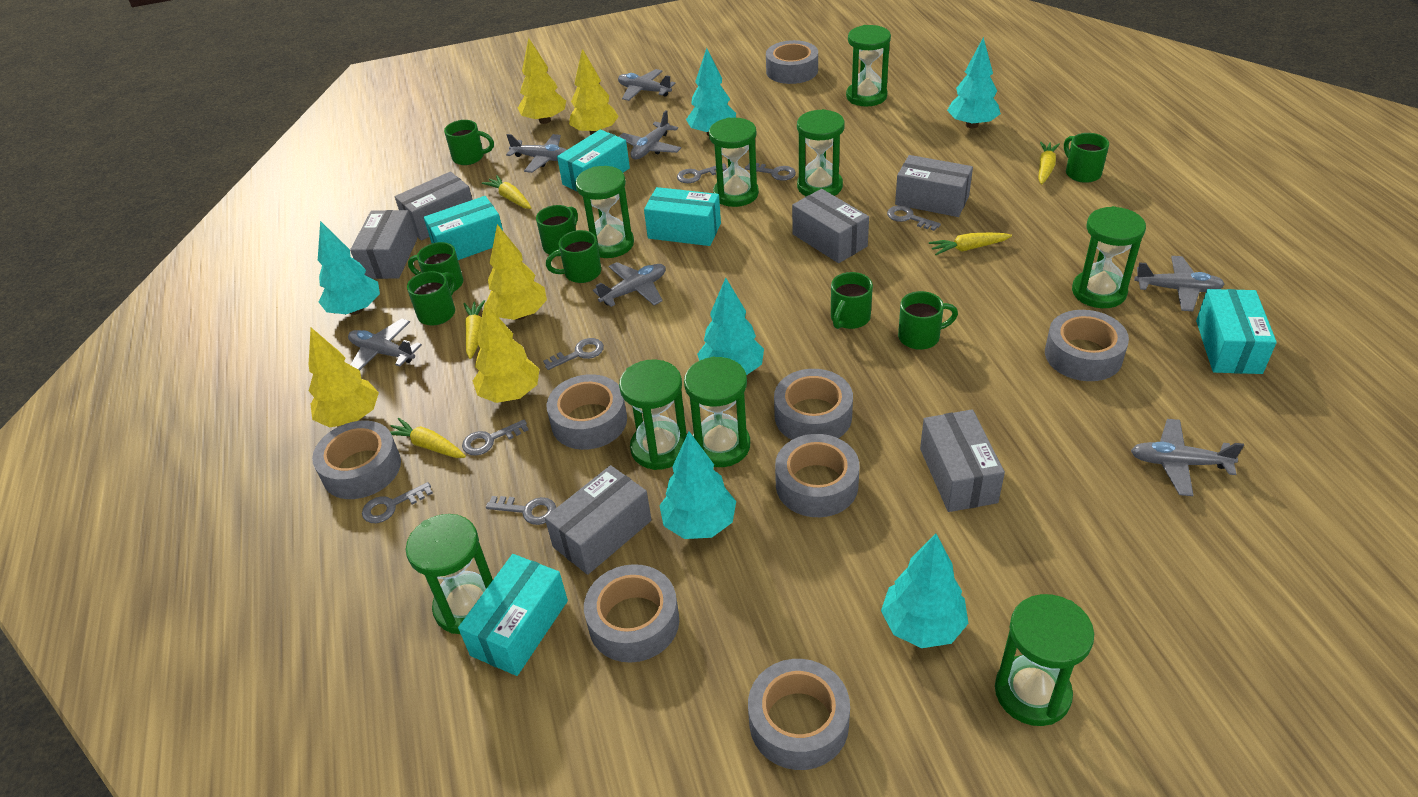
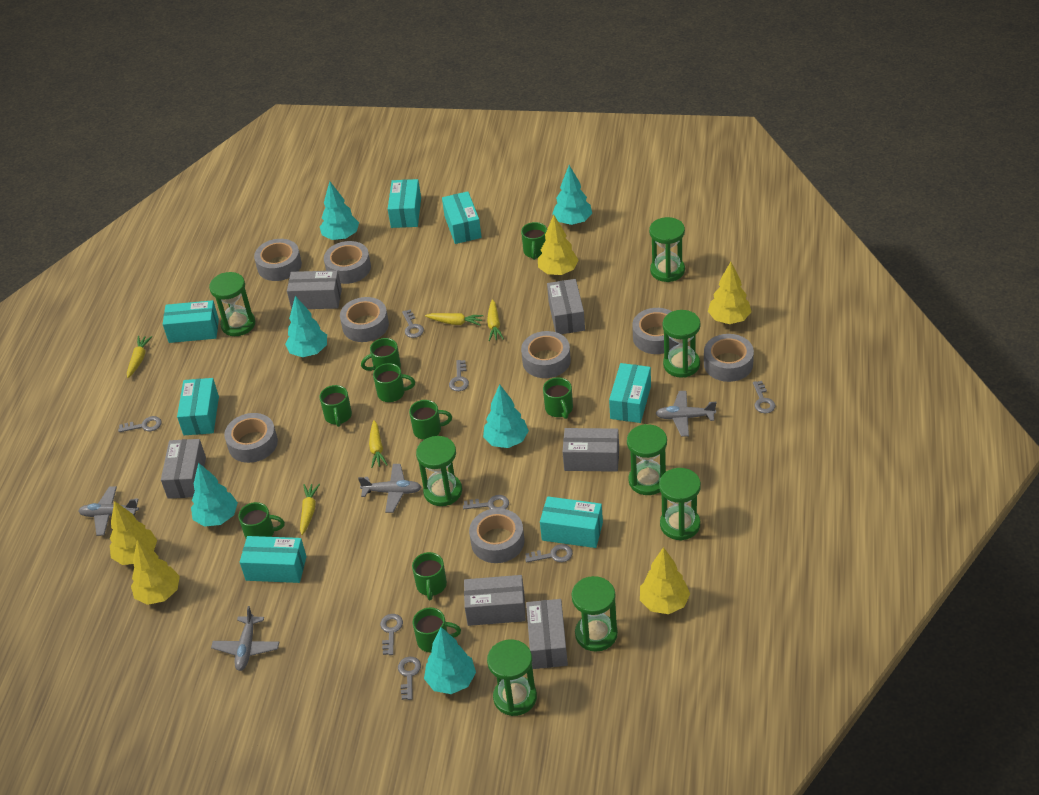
green hourglass: 9 -> 8
green mug: 8 -> 9
grey key: 7 -> 8
grey plane: 7 -> 4
turquoise box: 5 -> 7

